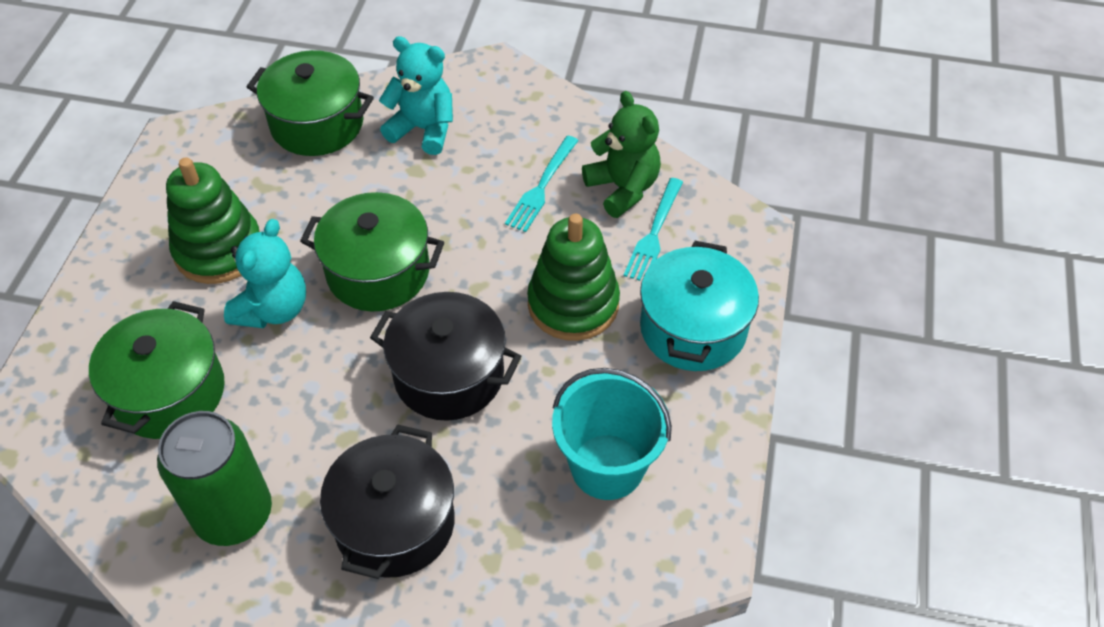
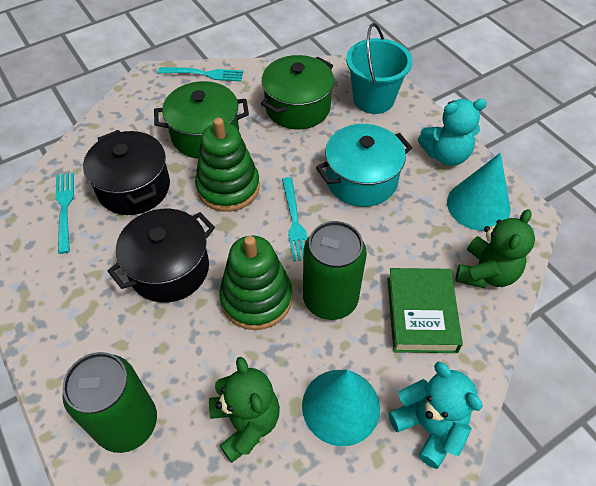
green book: 0 -> 1
green can: 1 -> 2
green pot: 3 -> 2
green teddy bear: 1 -> 2
turquoise cone: 0 -> 2
turquoise fork: 2 -> 3

